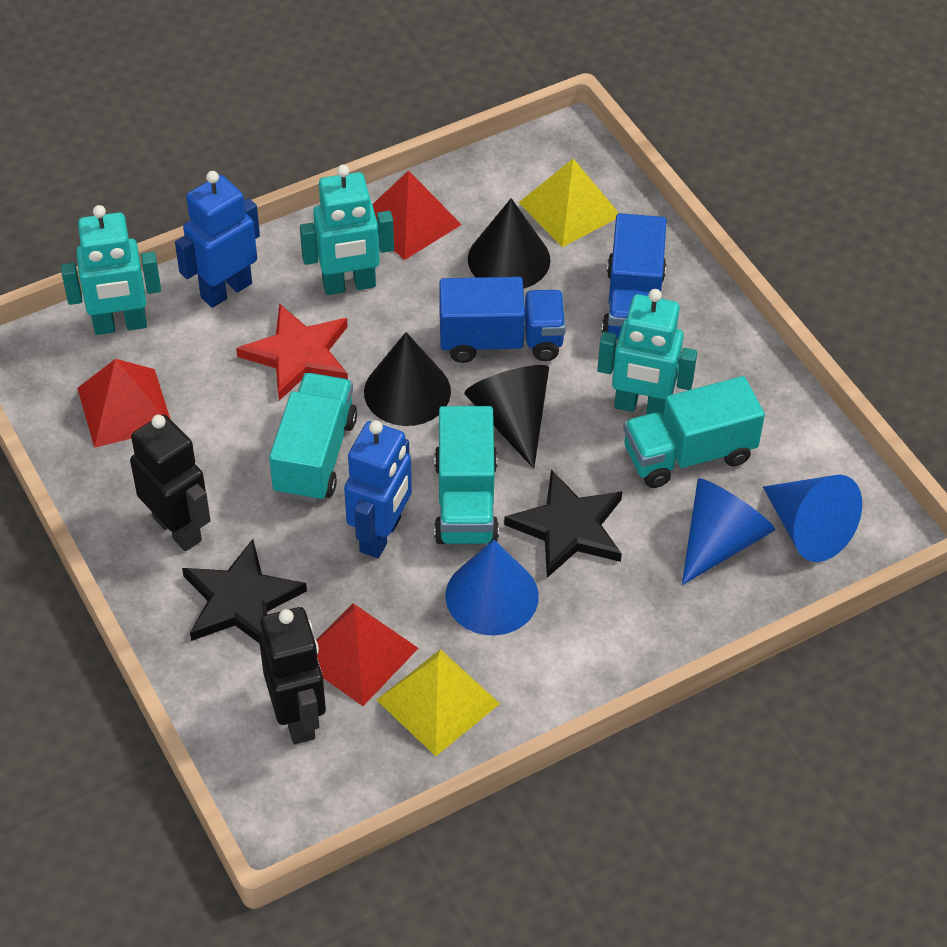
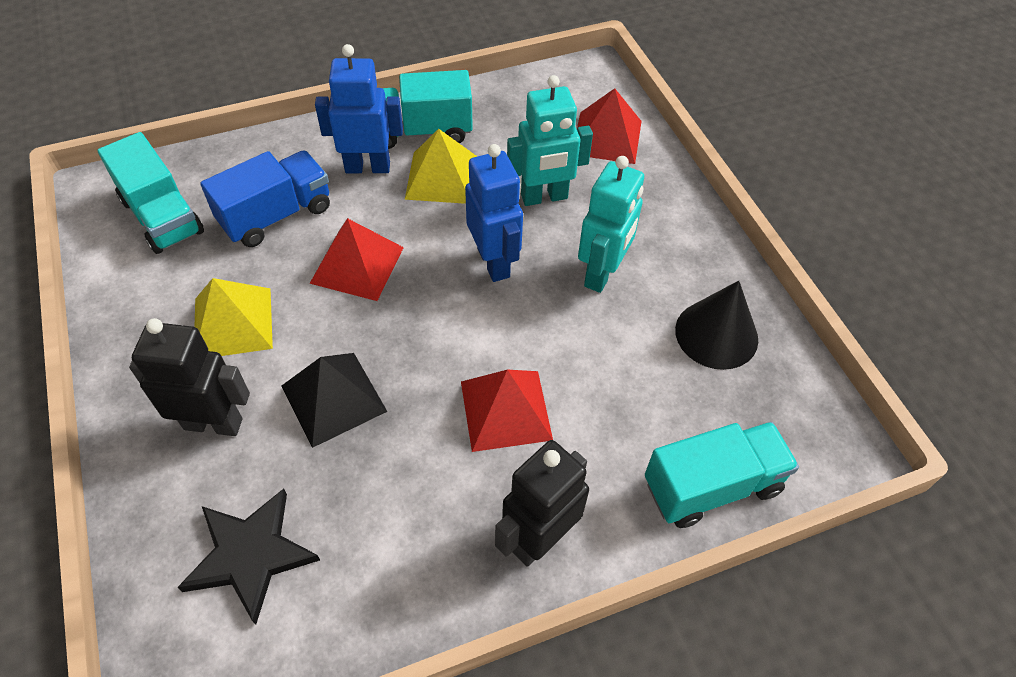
black cone: 3 -> 1
black pyramid: 0 -> 1
black star: 2 -> 1
blue cone: 3 -> 0
blue truck: 2 -> 1
red star: 1 -> 0
turquoise robot: 3 -> 2

